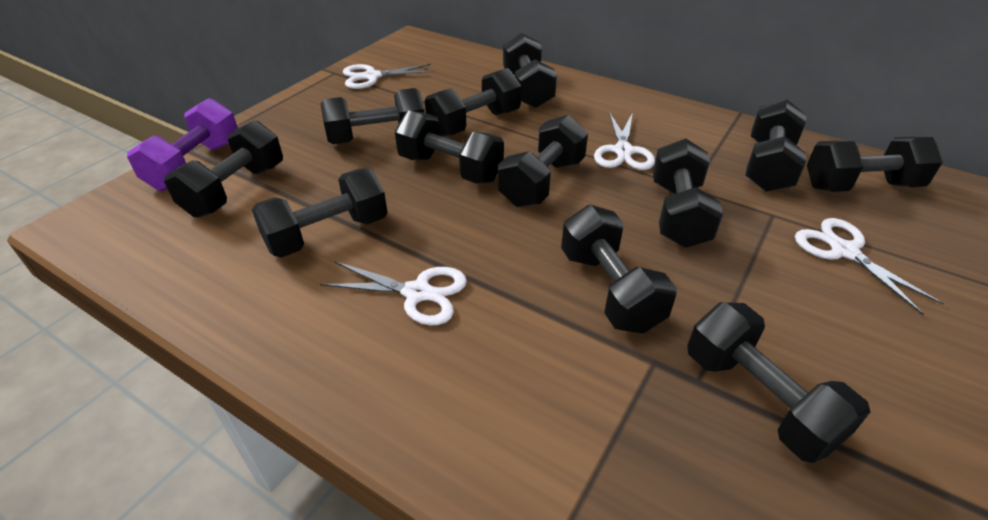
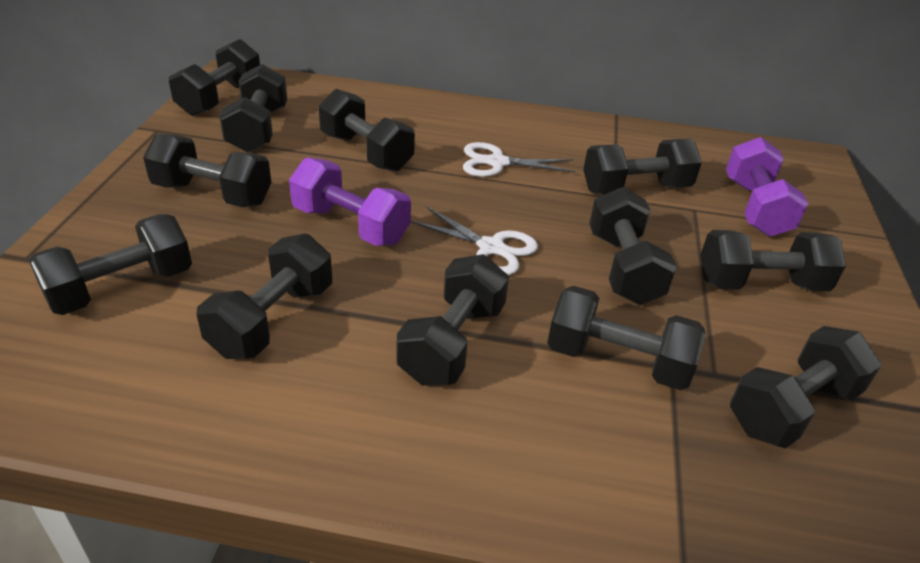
purple dumbbell: 1 -> 2
white scissors: 4 -> 2

